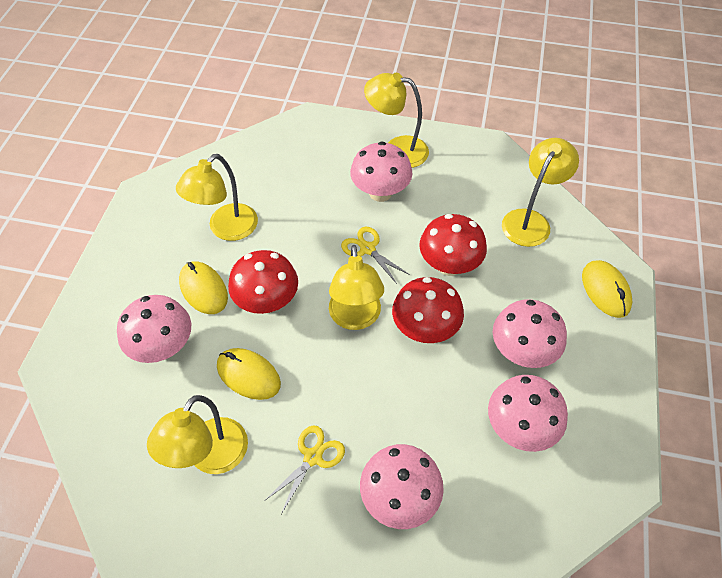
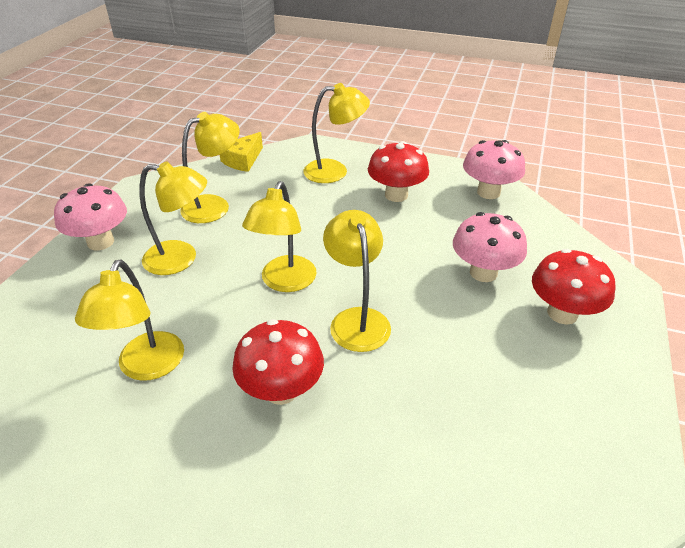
pink mushroom: 5 -> 3
yellow cheese: 0 -> 1
yellow lamp: 5 -> 6
yellow mouse: 3 -> 0
yellow scissors: 2 -> 0

